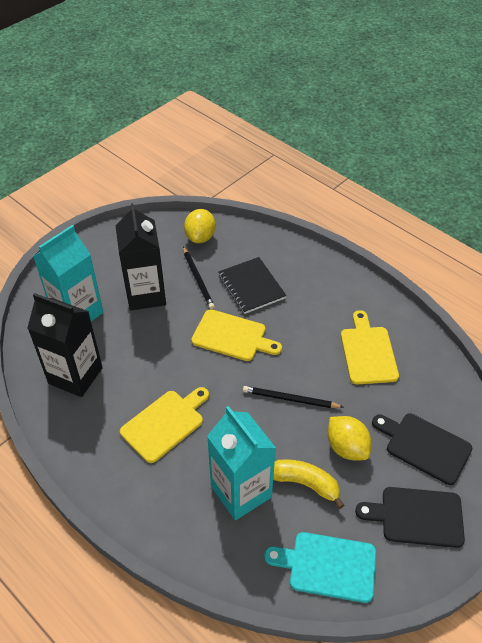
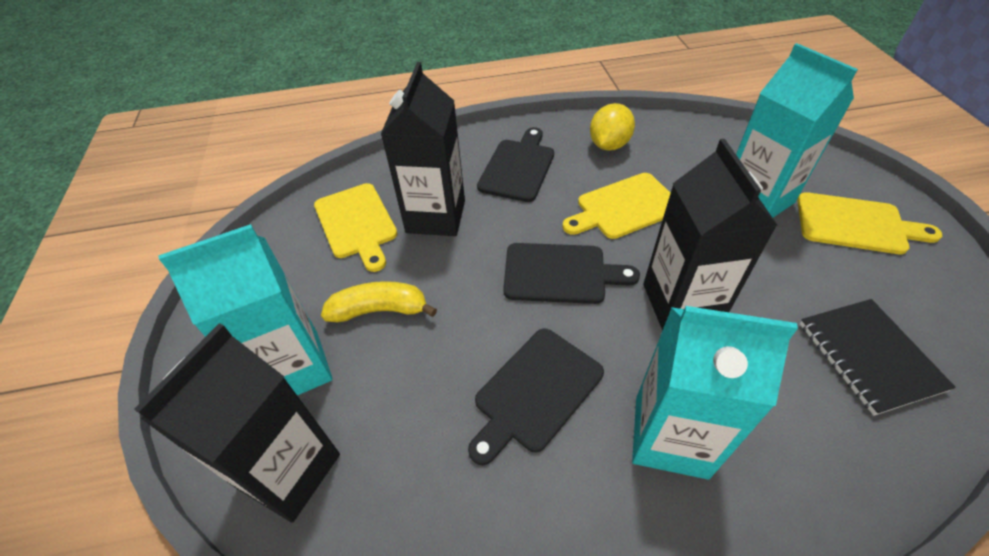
black carton: 2 -> 3
black cutting board: 2 -> 3
black pencil: 2 -> 0
turquoise carton: 2 -> 3
turquoise cutting board: 1 -> 0
yellow lemon: 2 -> 1

